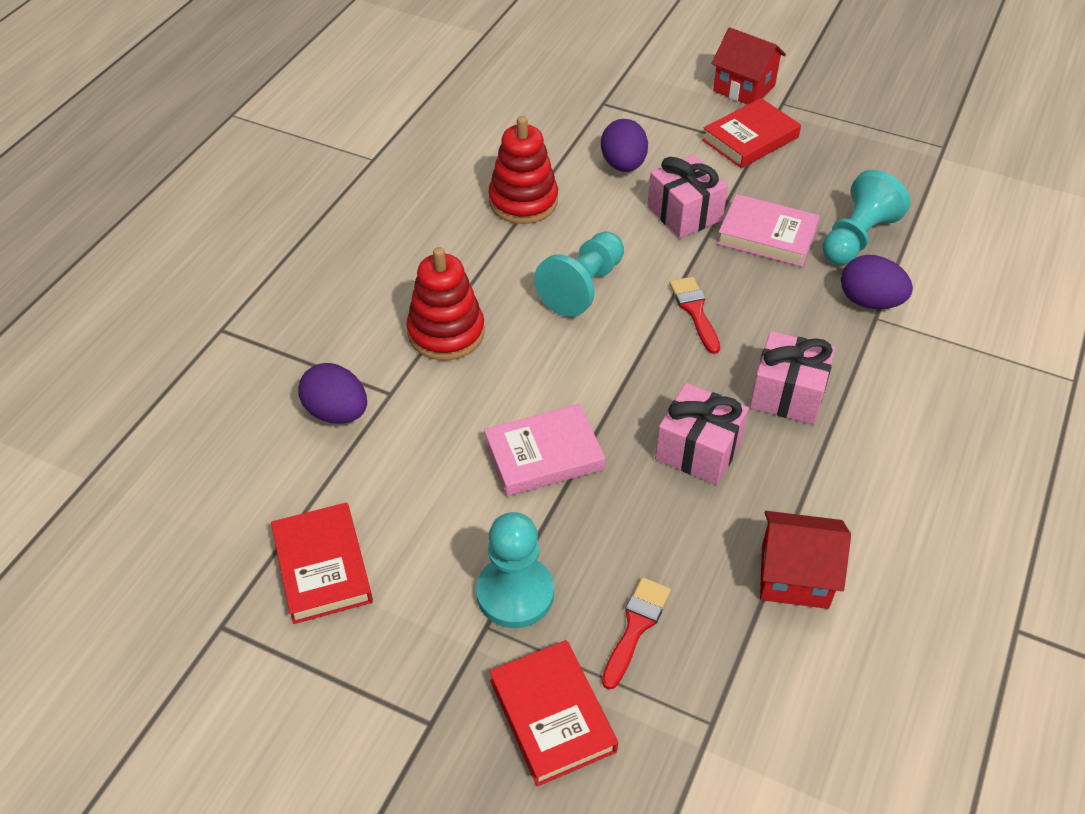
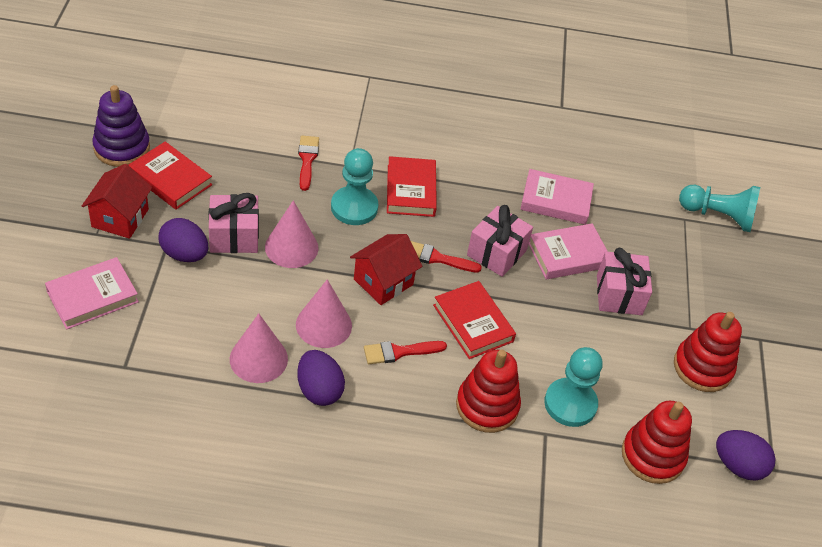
pink book: 2 -> 3
pink cone: 0 -> 3
purple stacking toy: 0 -> 1
red brush: 2 -> 3
red stacking toy: 2 -> 3

